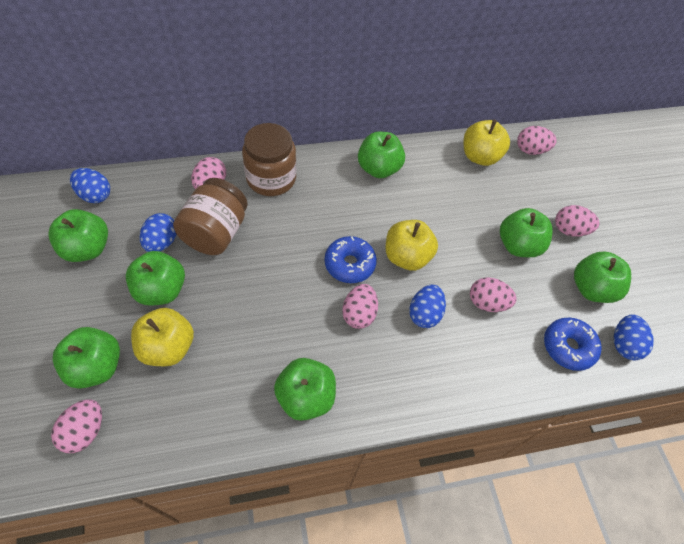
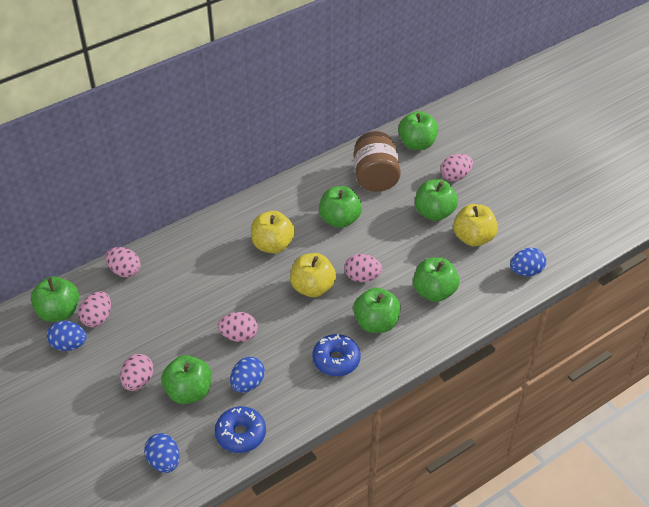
brown jar: 2 -> 1

